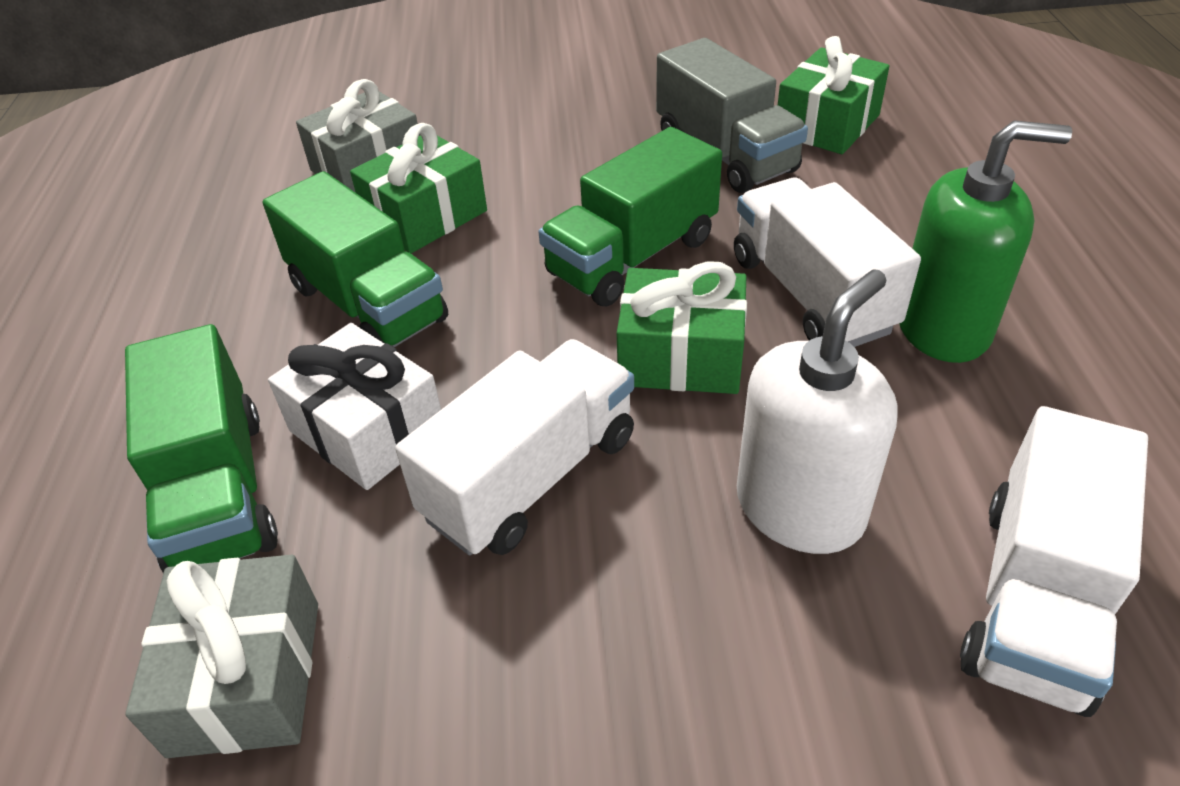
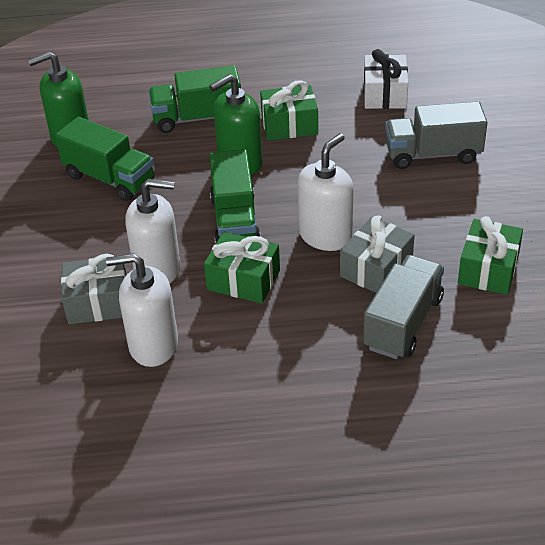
green soap dispenser: 1 -> 2
grey truck: 1 -> 2
white soap dispenser: 1 -> 3
white truck: 3 -> 0

